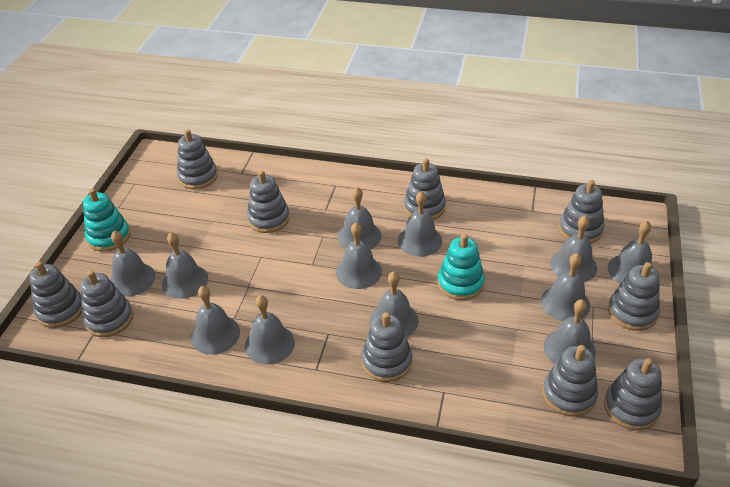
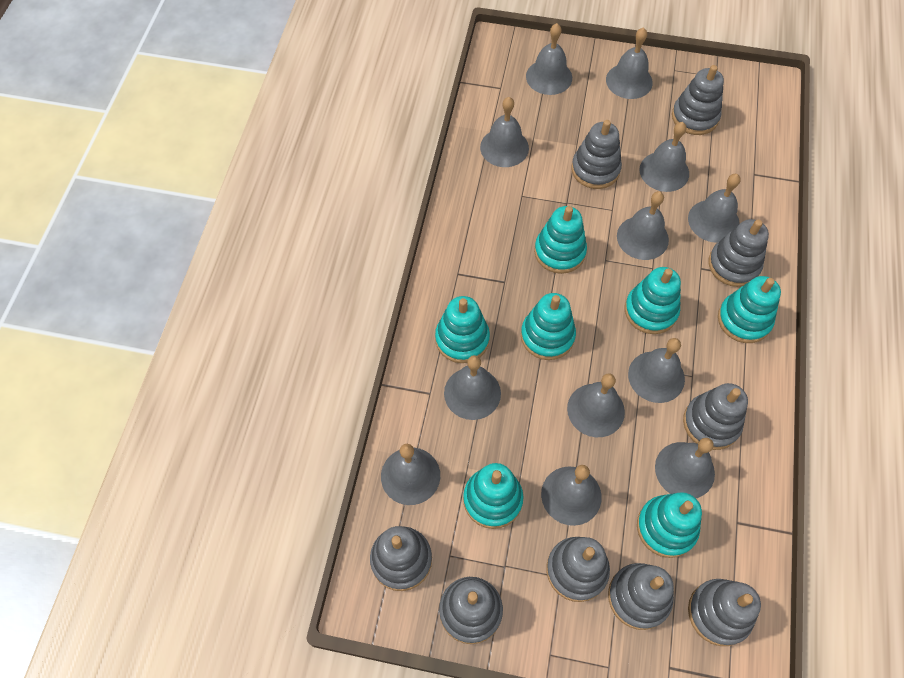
grey stacking toy: 10 -> 9
turquoise stacking toy: 2 -> 7

